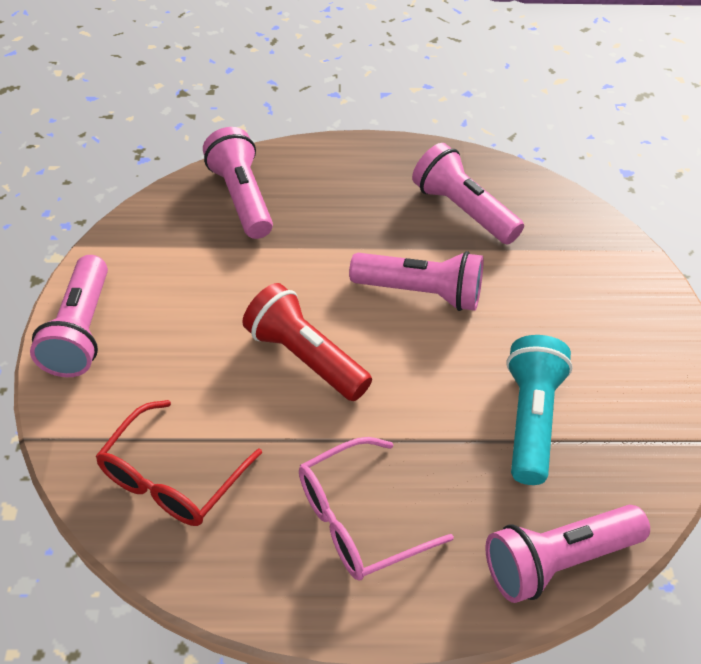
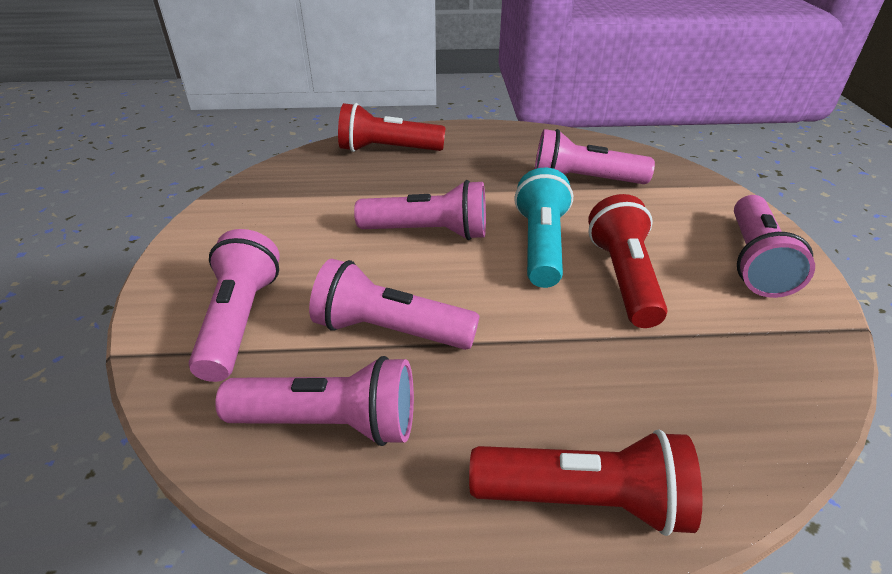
pink flashlight: 5 -> 6
pink glasses: 1 -> 0
red flashlight: 1 -> 3
red glasses: 1 -> 0

